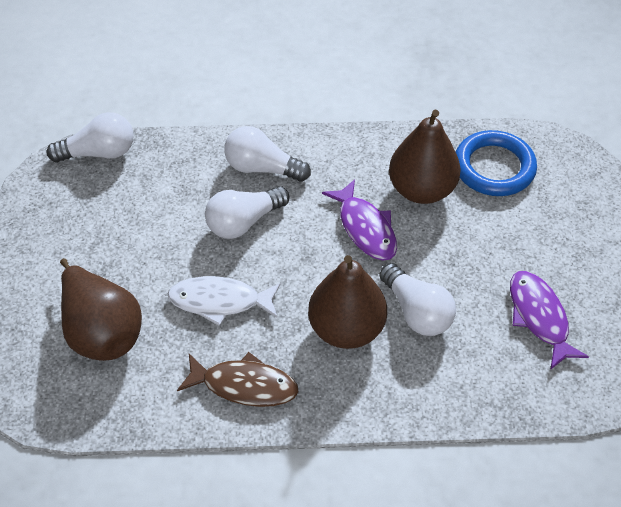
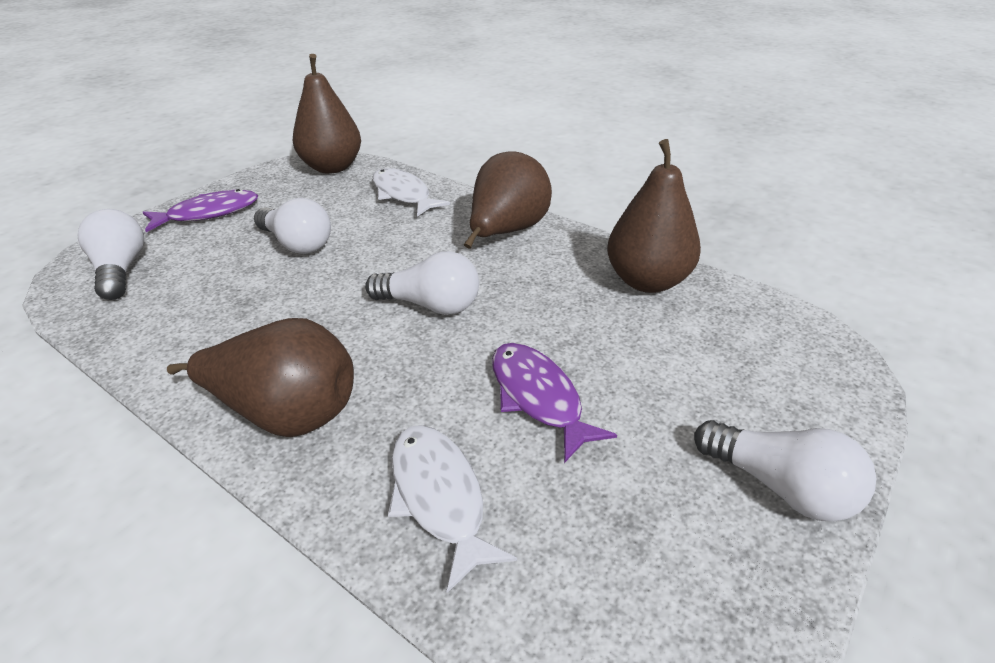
blue ring: 1 -> 0
brown fish: 1 -> 0
brown pear: 3 -> 4
white fish: 1 -> 2

